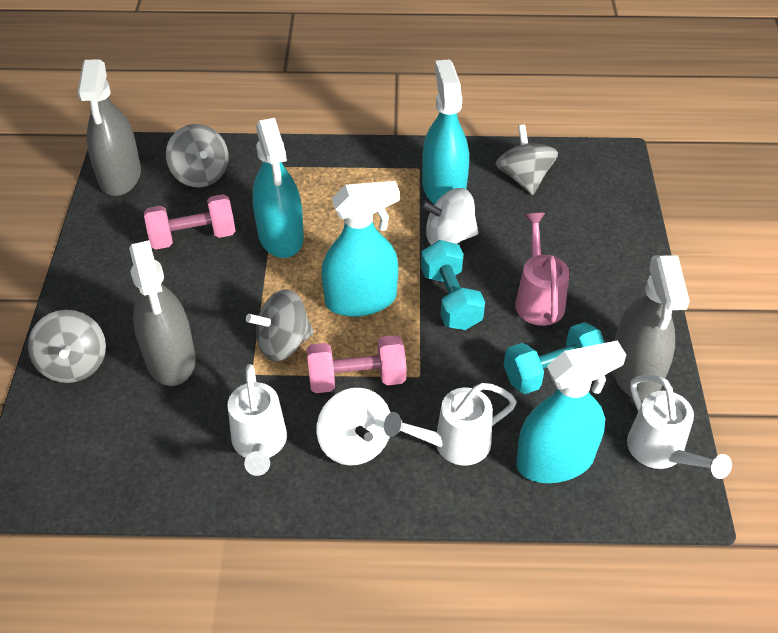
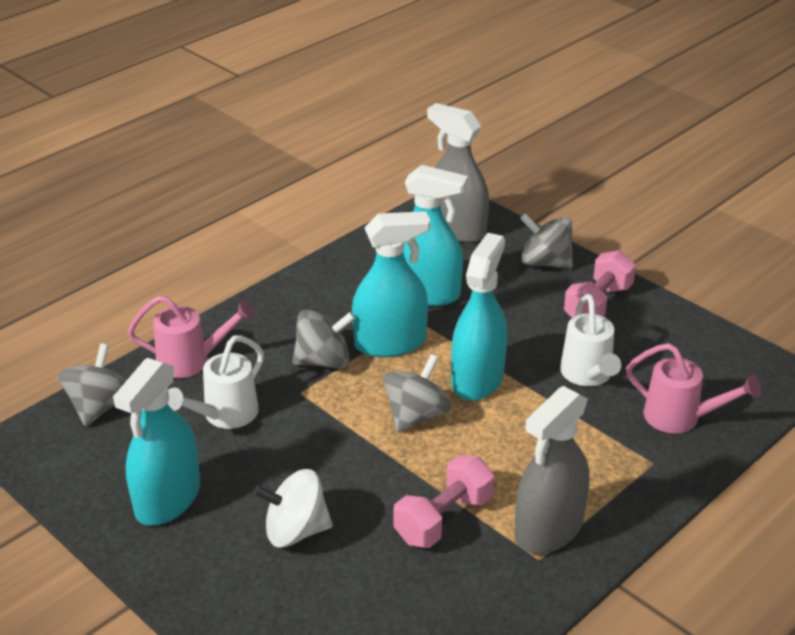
grey spray bottle: 3 -> 2
pink watering can: 1 -> 2
turquoise dumbbell: 2 -> 0
white spinning top: 2 -> 1
white watering can: 3 -> 2

